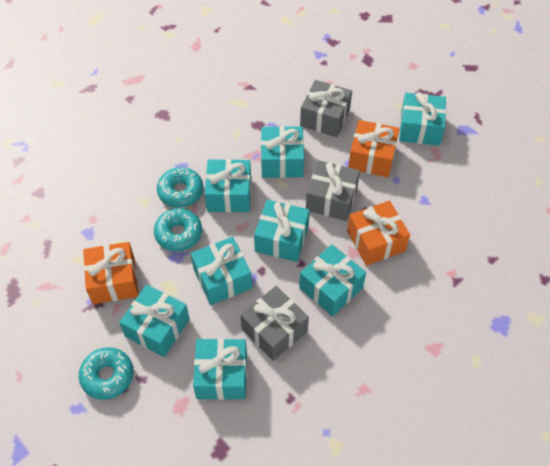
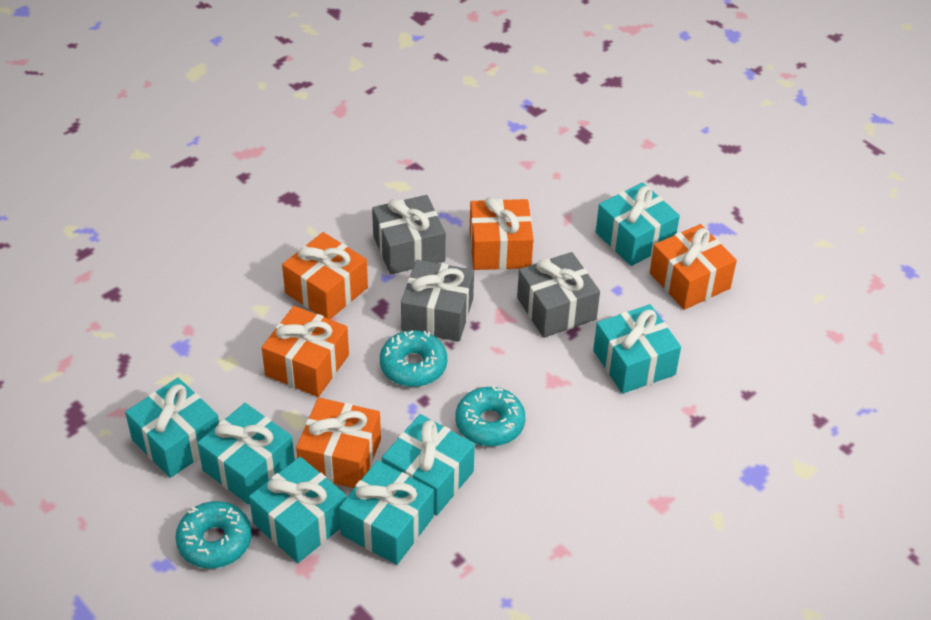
orange gift: 3 -> 5
turquoise gift: 8 -> 7

